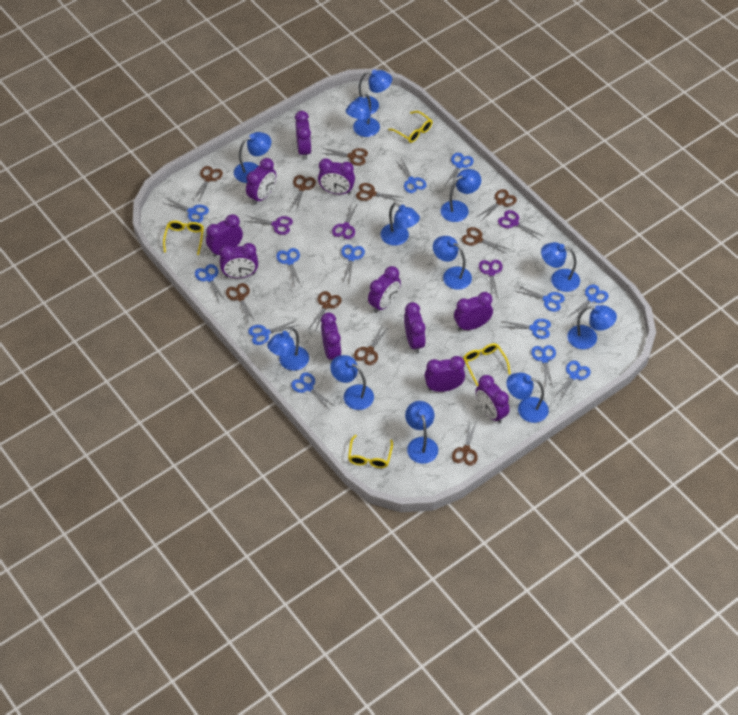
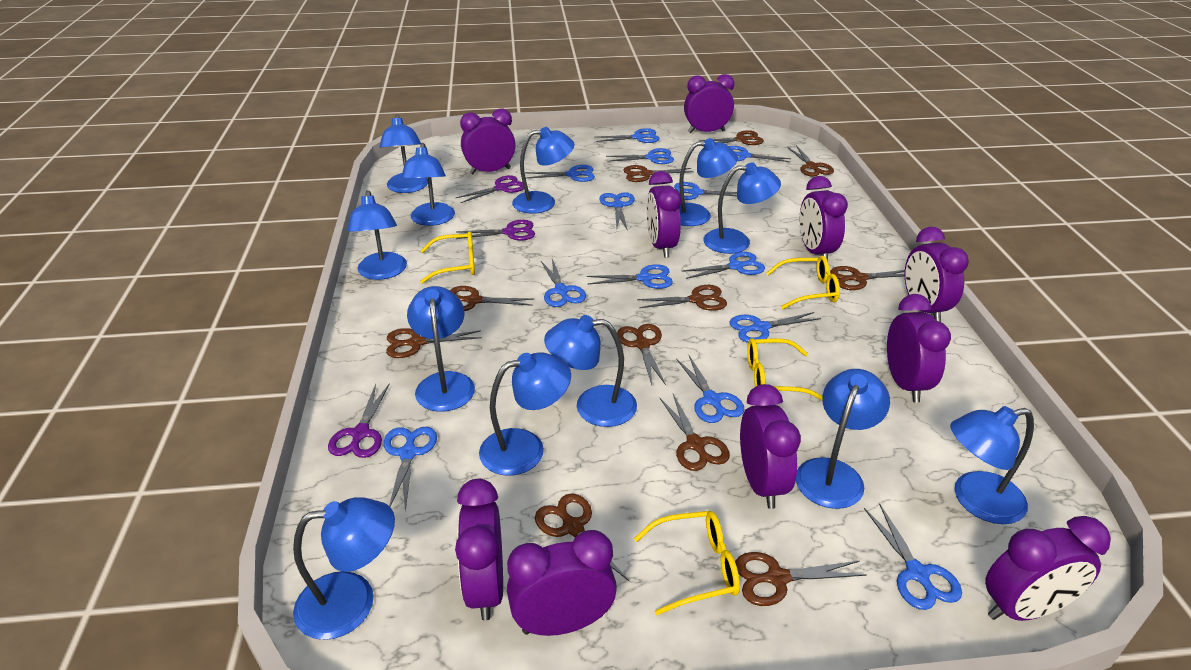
brown scissors: 10 -> 11
purple clock: 11 -> 10
purple scissors: 4 -> 3

